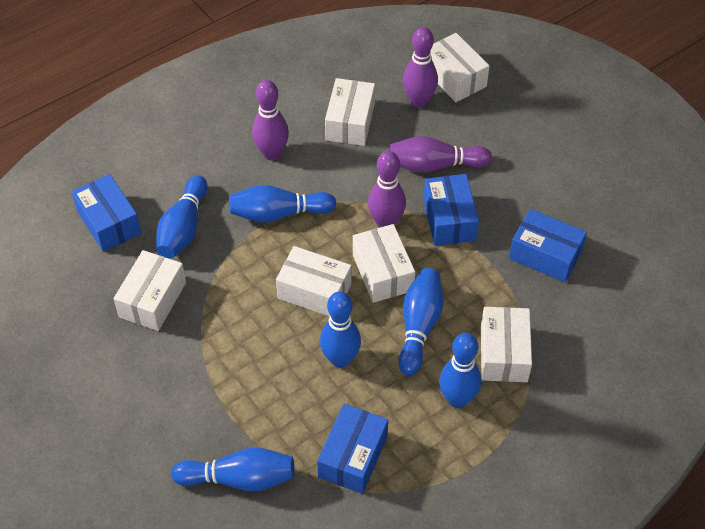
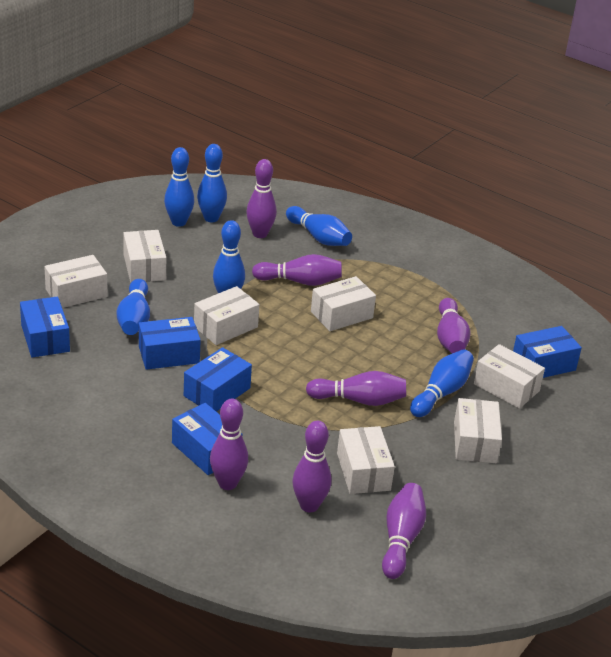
blue box: 4 -> 5
purple bowling pin: 4 -> 7
white box: 6 -> 7

